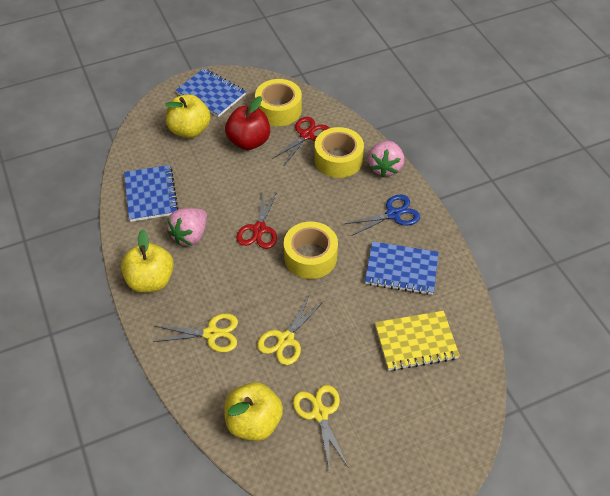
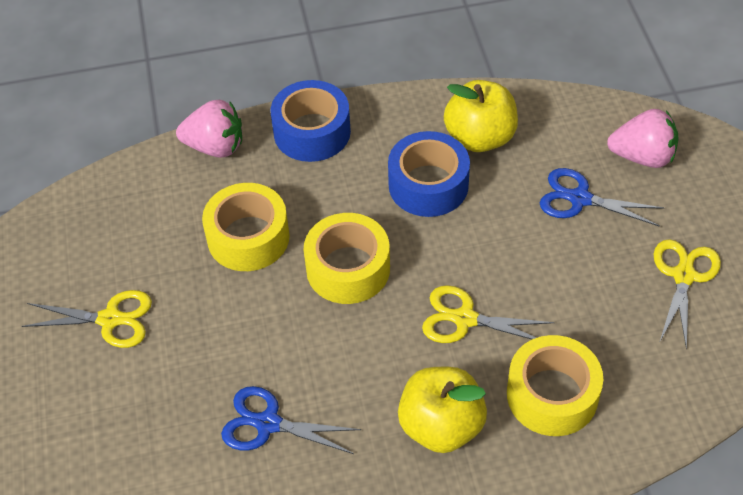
blue notebook: 3 -> 0
blue scissors: 1 -> 2
blue tape: 0 -> 2
red apple: 1 -> 0
red scissors: 2 -> 0
yellow apple: 3 -> 2
yellow notebook: 1 -> 0

